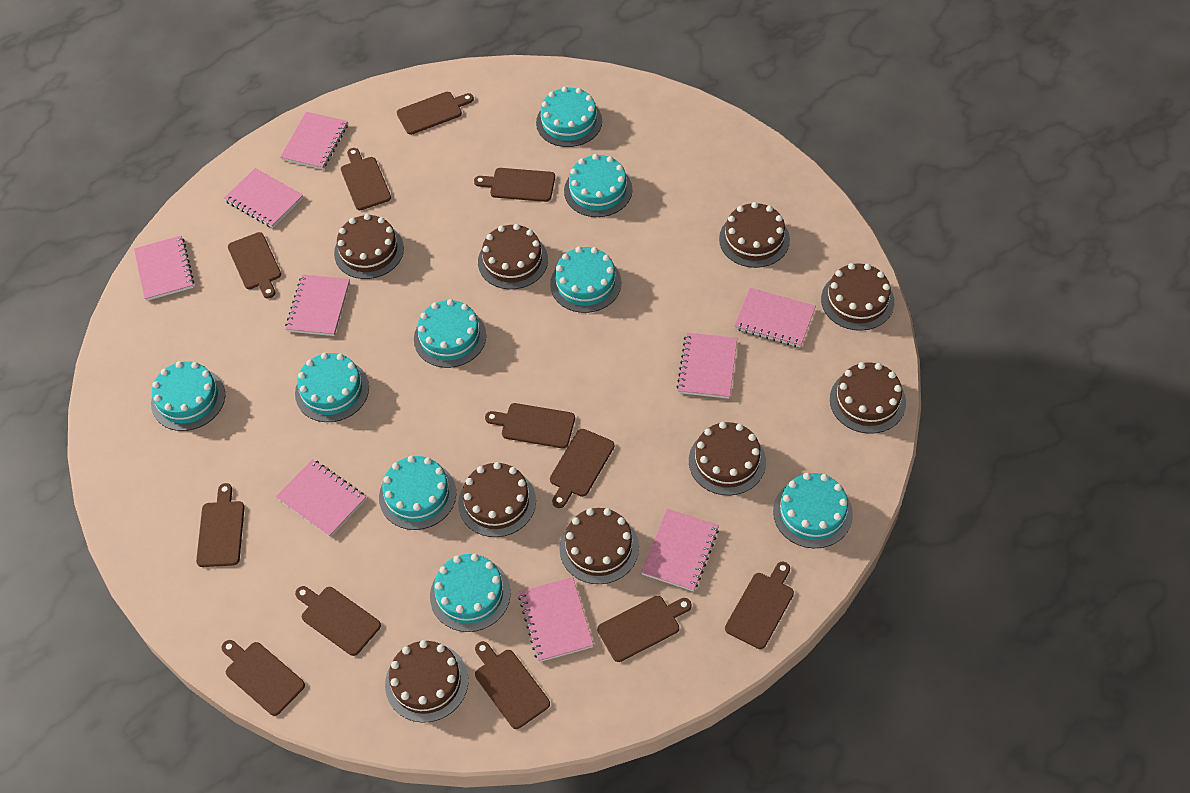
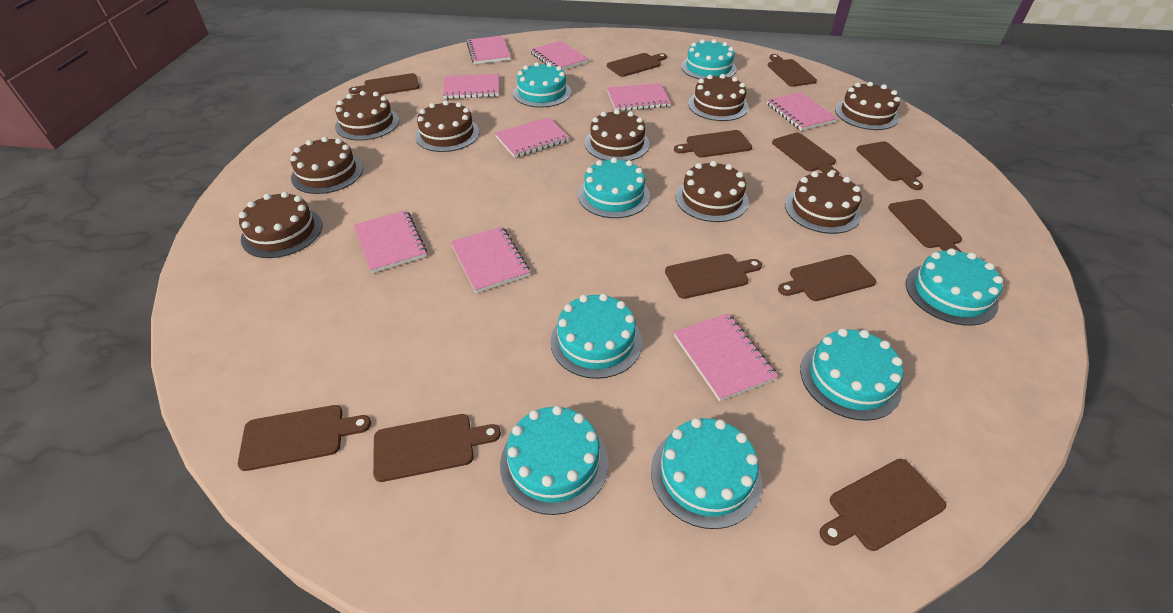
turquoise cake: 9 -> 8

